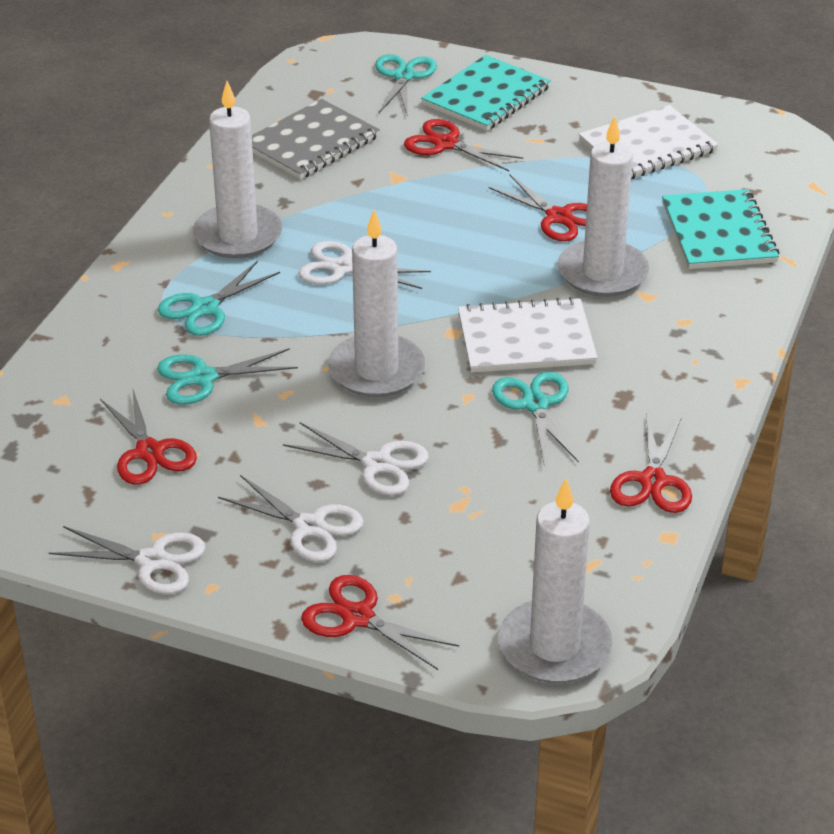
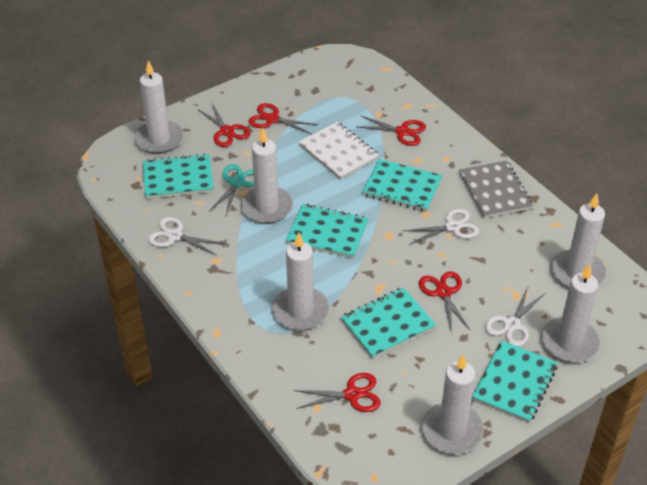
turquoise notebook: 2 -> 5
turquoise scissors: 4 -> 1
white candle: 4 -> 6
white notebook: 2 -> 1
white scissors: 4 -> 3

